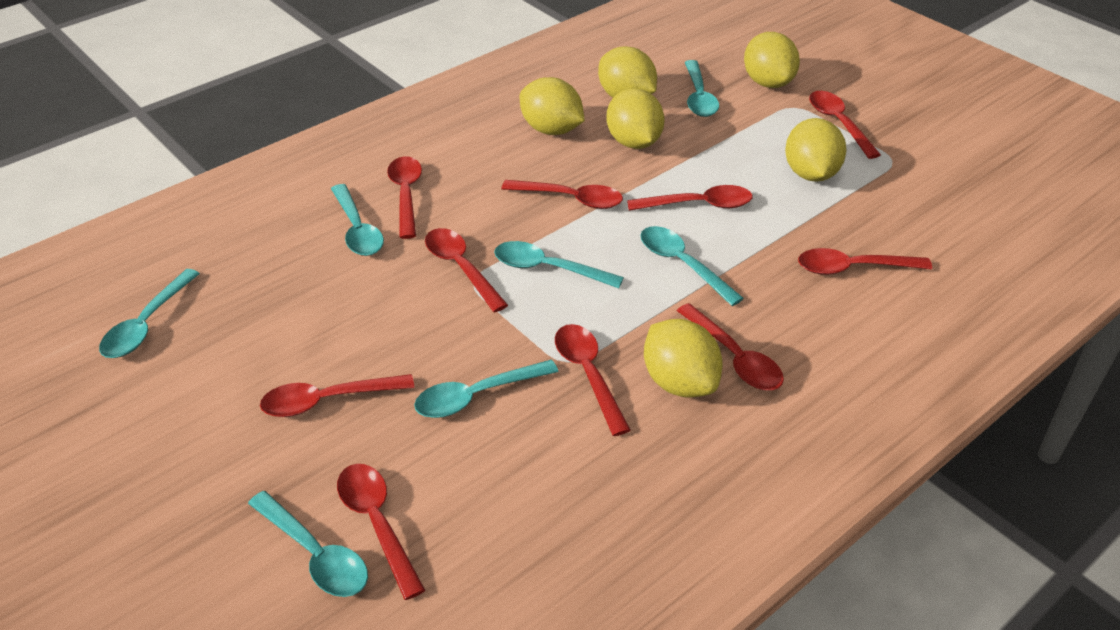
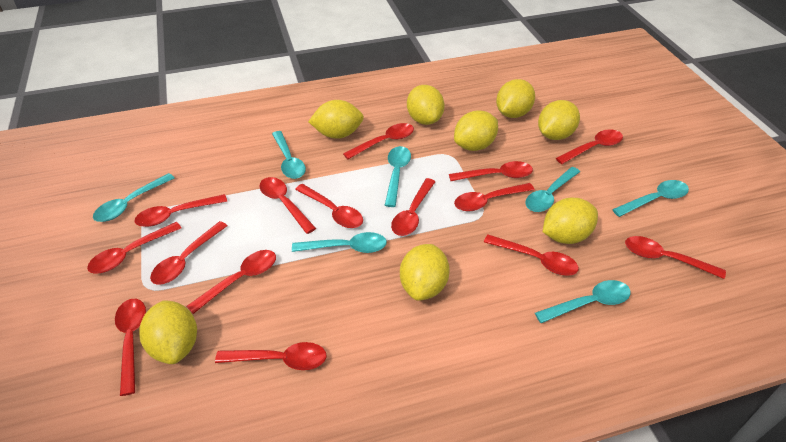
red spoon: 10 -> 15
yellow lemon: 6 -> 8

